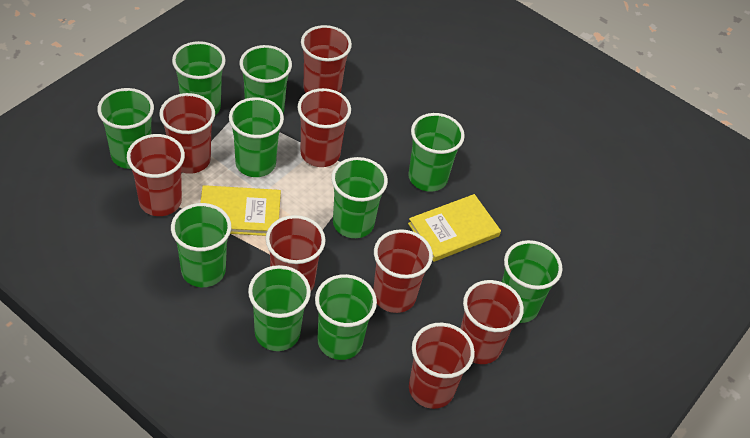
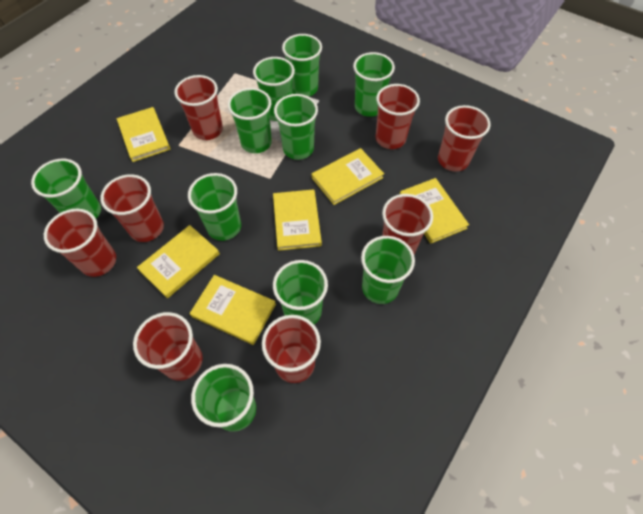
yellow book: 2 -> 6

